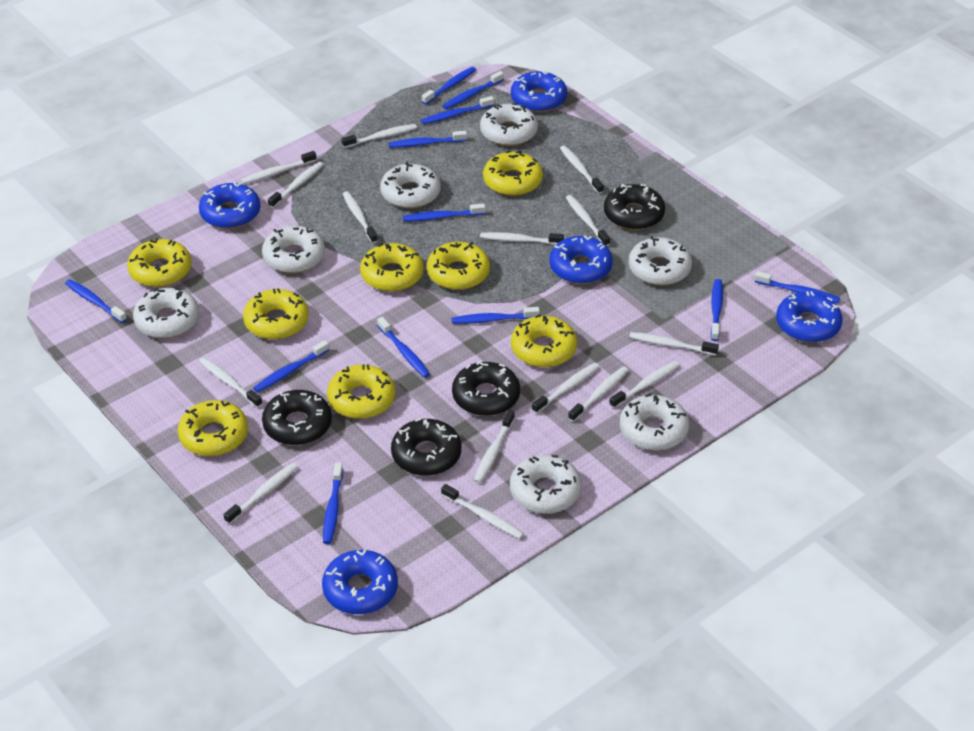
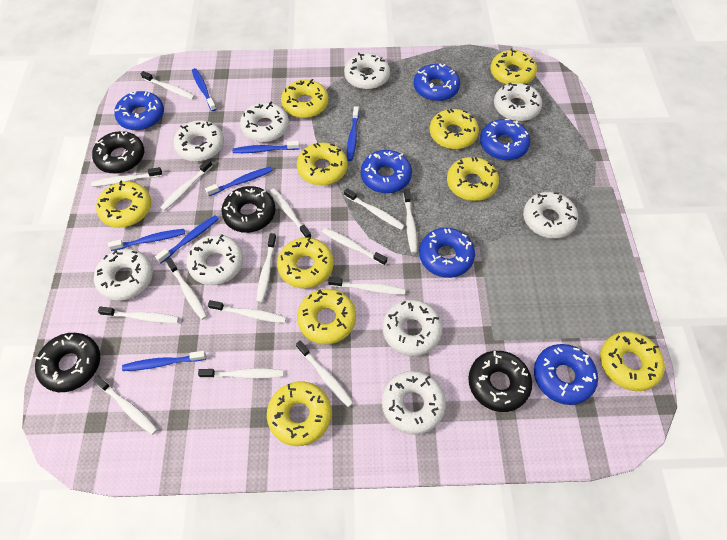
blue donut: 5 -> 6
blue toothbrush: 12 -> 7
white donut: 7 -> 9
yellow donut: 8 -> 10

